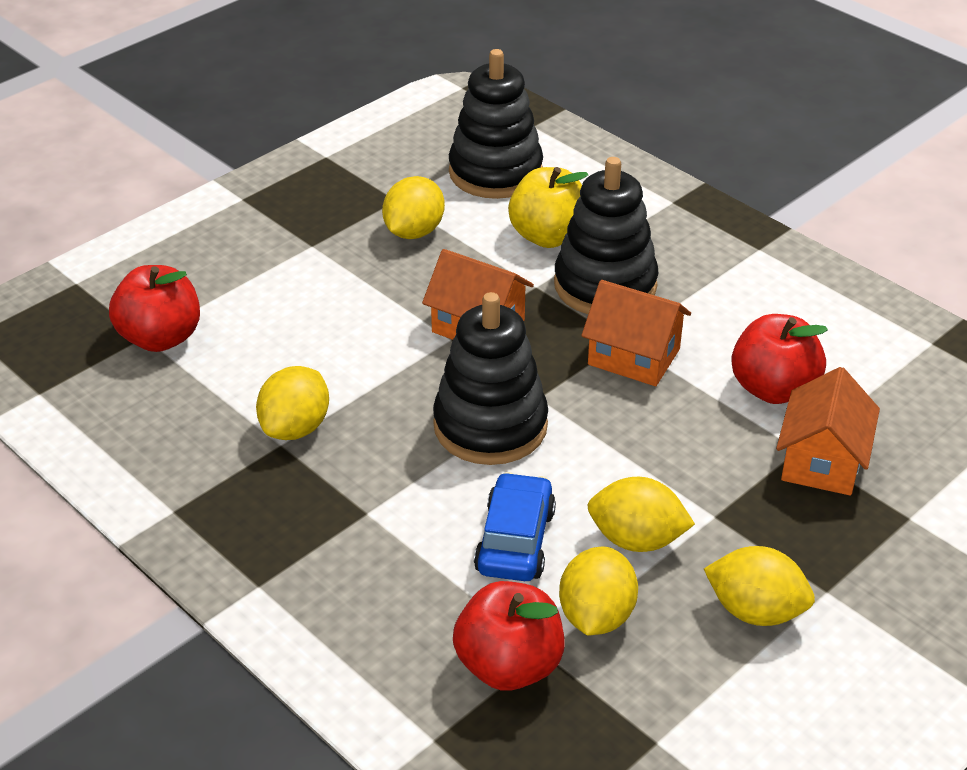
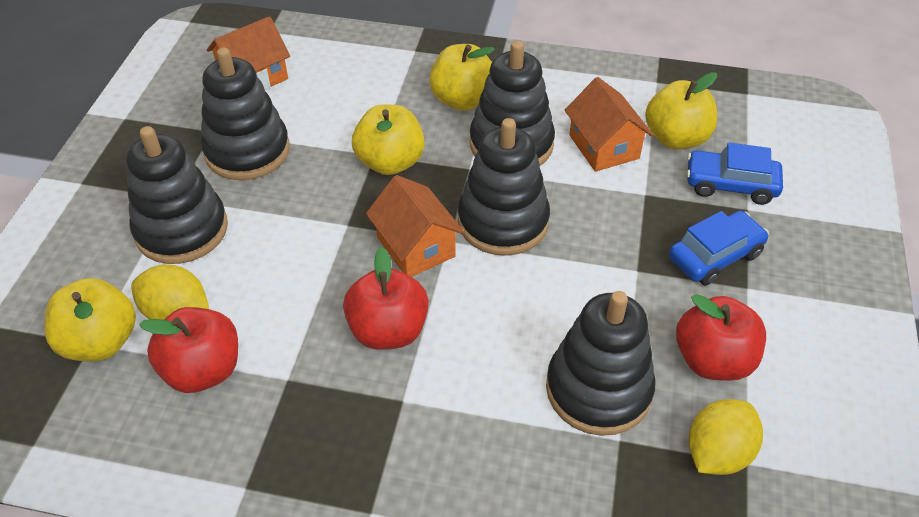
black stacking toy: 3 -> 5
blue car: 1 -> 2
yellow apple: 1 -> 4
yellow lemon: 5 -> 2

